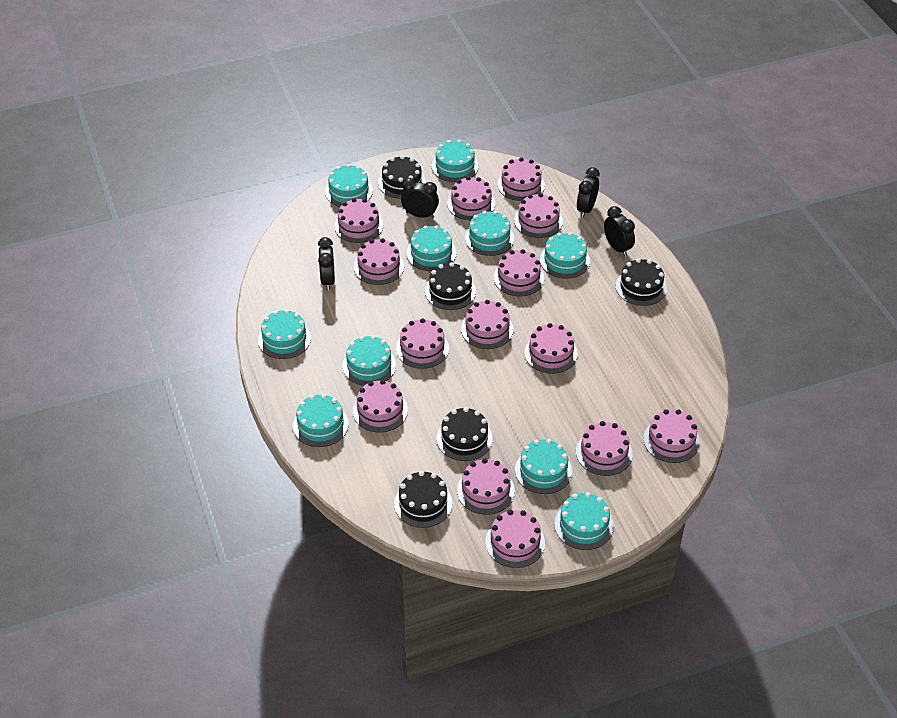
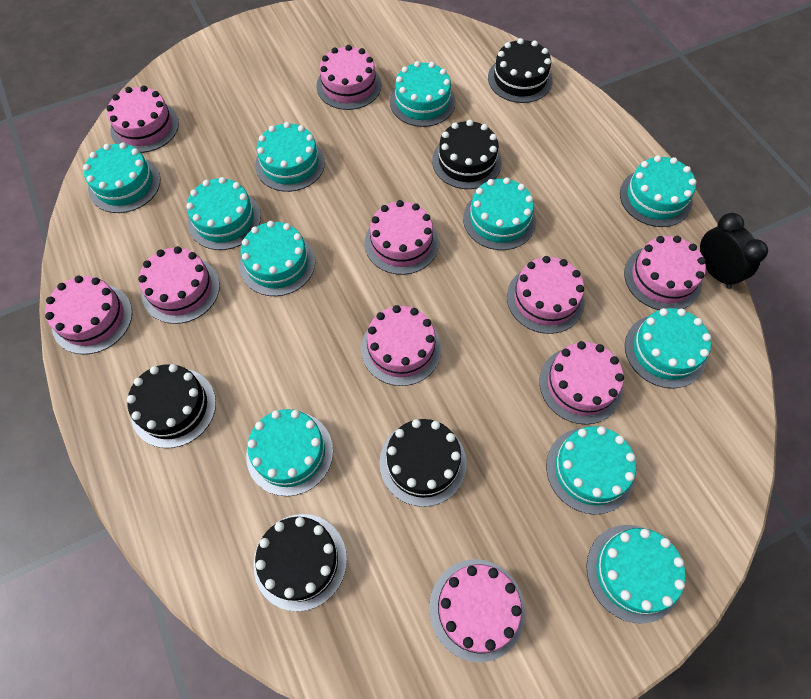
black clock: 4 -> 1
pink cake: 14 -> 10
turquoise cake: 10 -> 11

